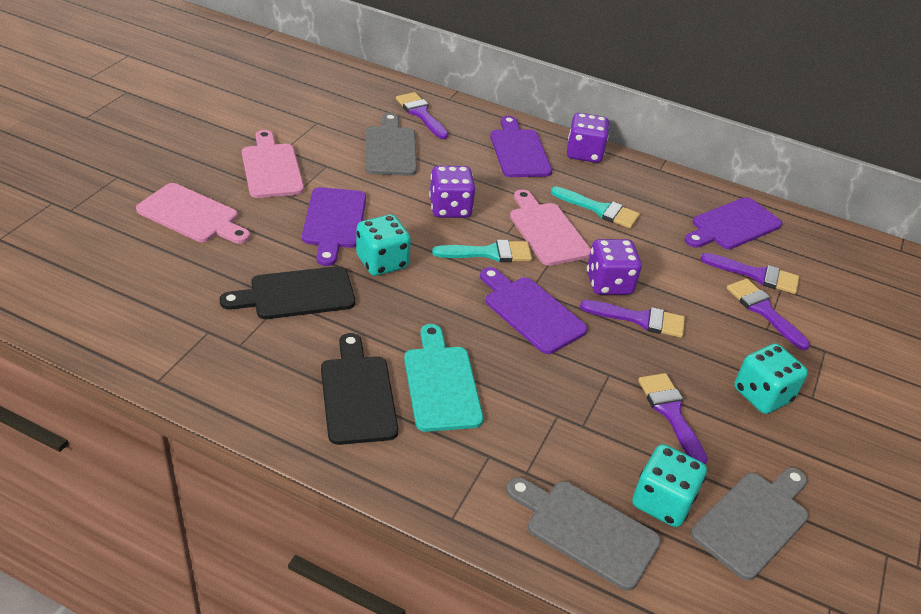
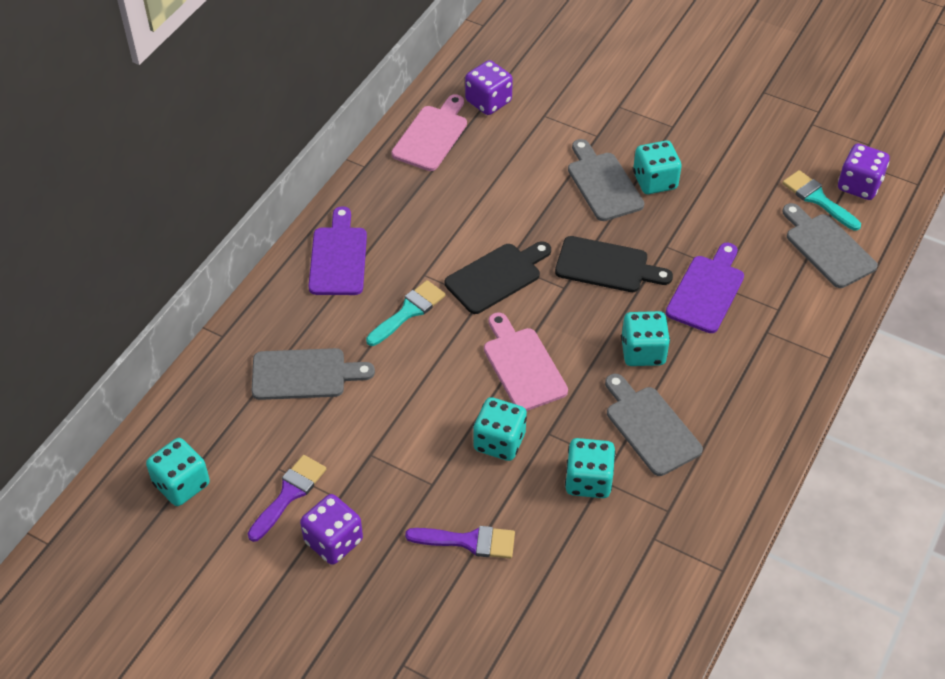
grey cutting board: 3 -> 4
pink cutting board: 3 -> 2
purple brush: 5 -> 2
purple cutting board: 4 -> 2
turquoise cutting board: 1 -> 0
turquoise dice: 3 -> 5

